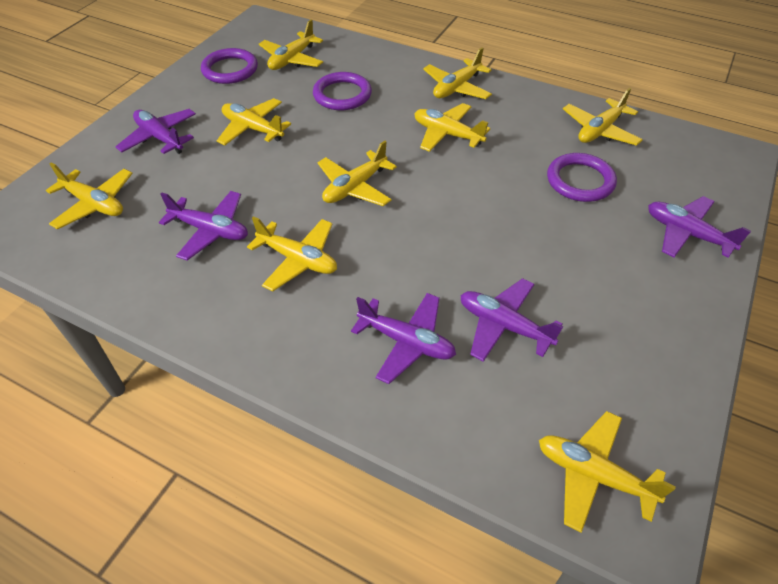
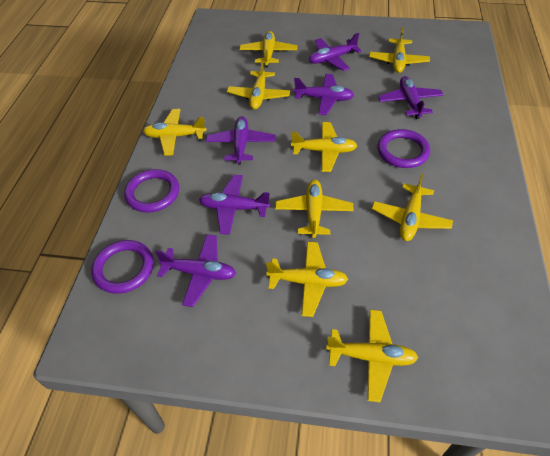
purple plane: 5 -> 6

